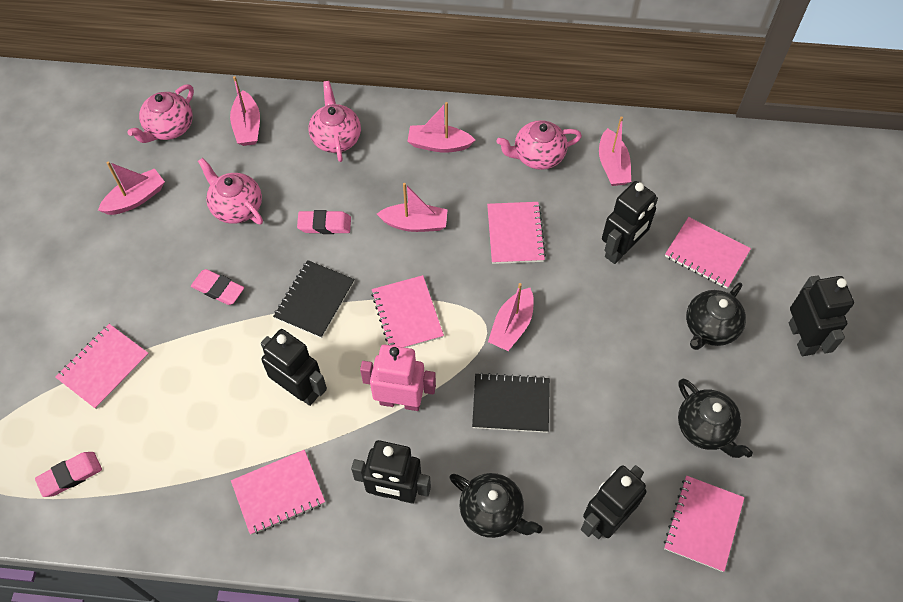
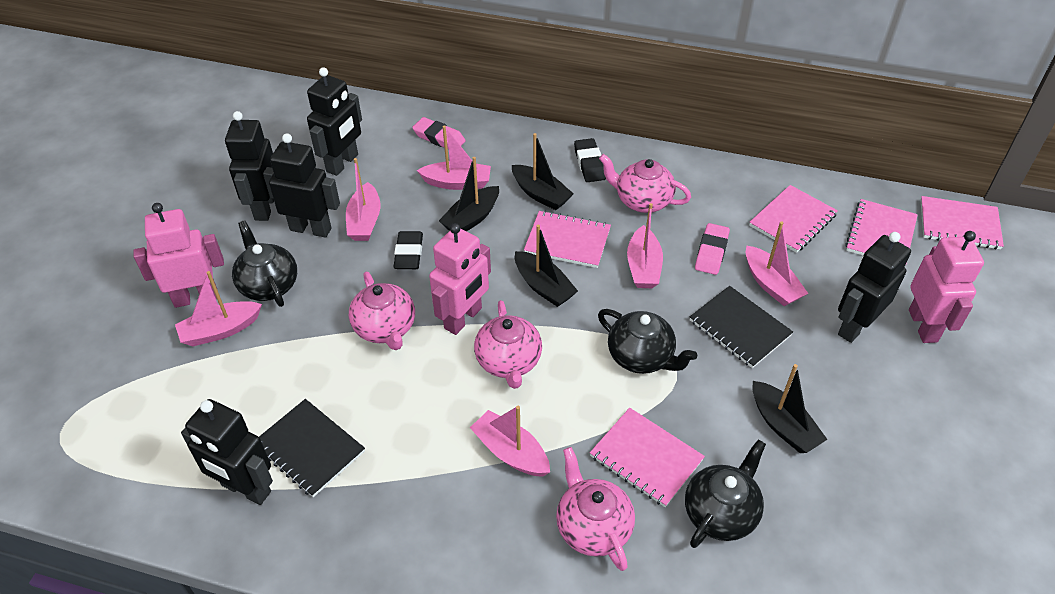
black boat: 0 -> 4
black eraser: 0 -> 2
pink eraser: 3 -> 2
pink notebook: 6 -> 5
pink robot: 1 -> 3

